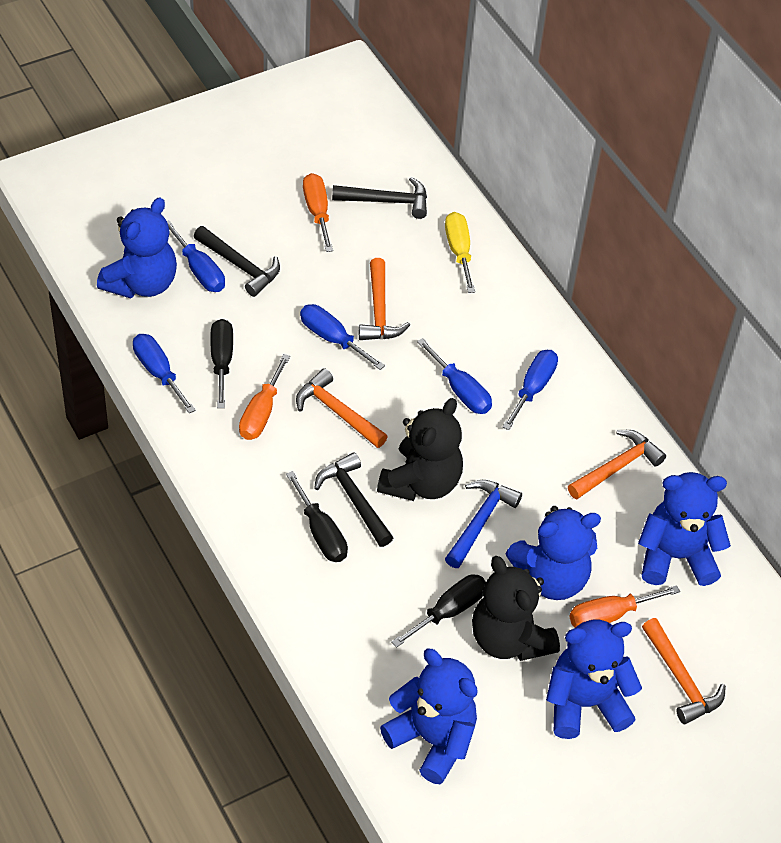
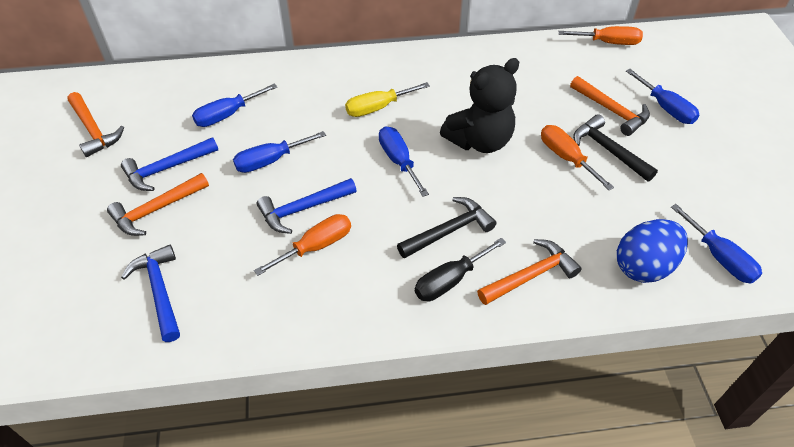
black hammer: 3 -> 2
black screwdriver: 3 -> 1
black teddy bear: 2 -> 1
blue egg: 0 -> 1
blue hammer: 1 -> 3
blue teddy bear: 5 -> 0

